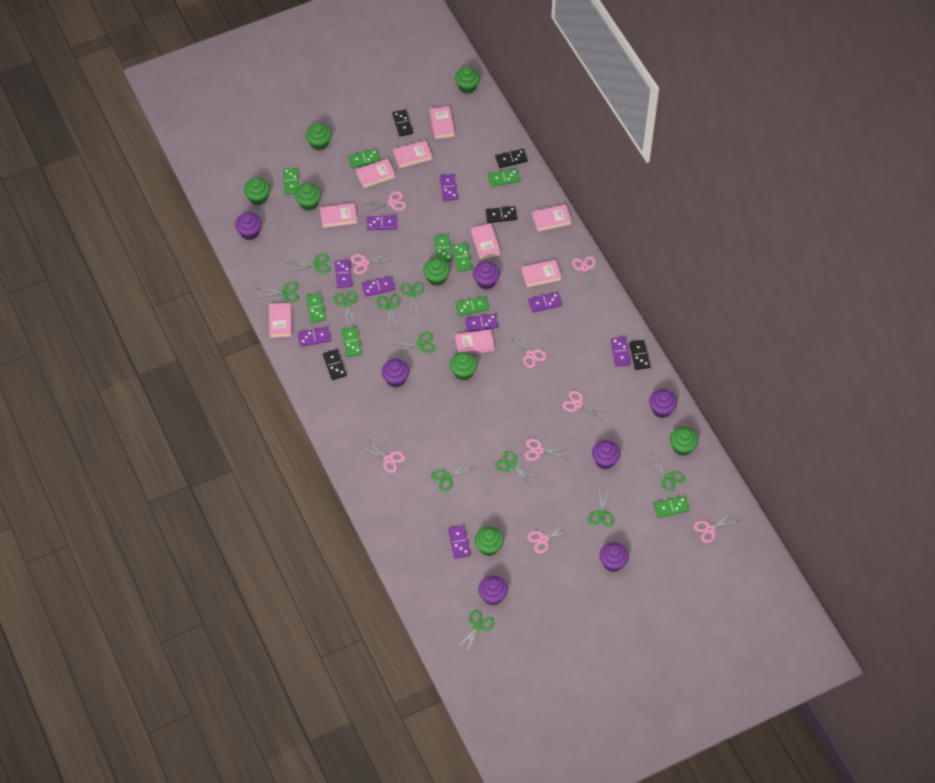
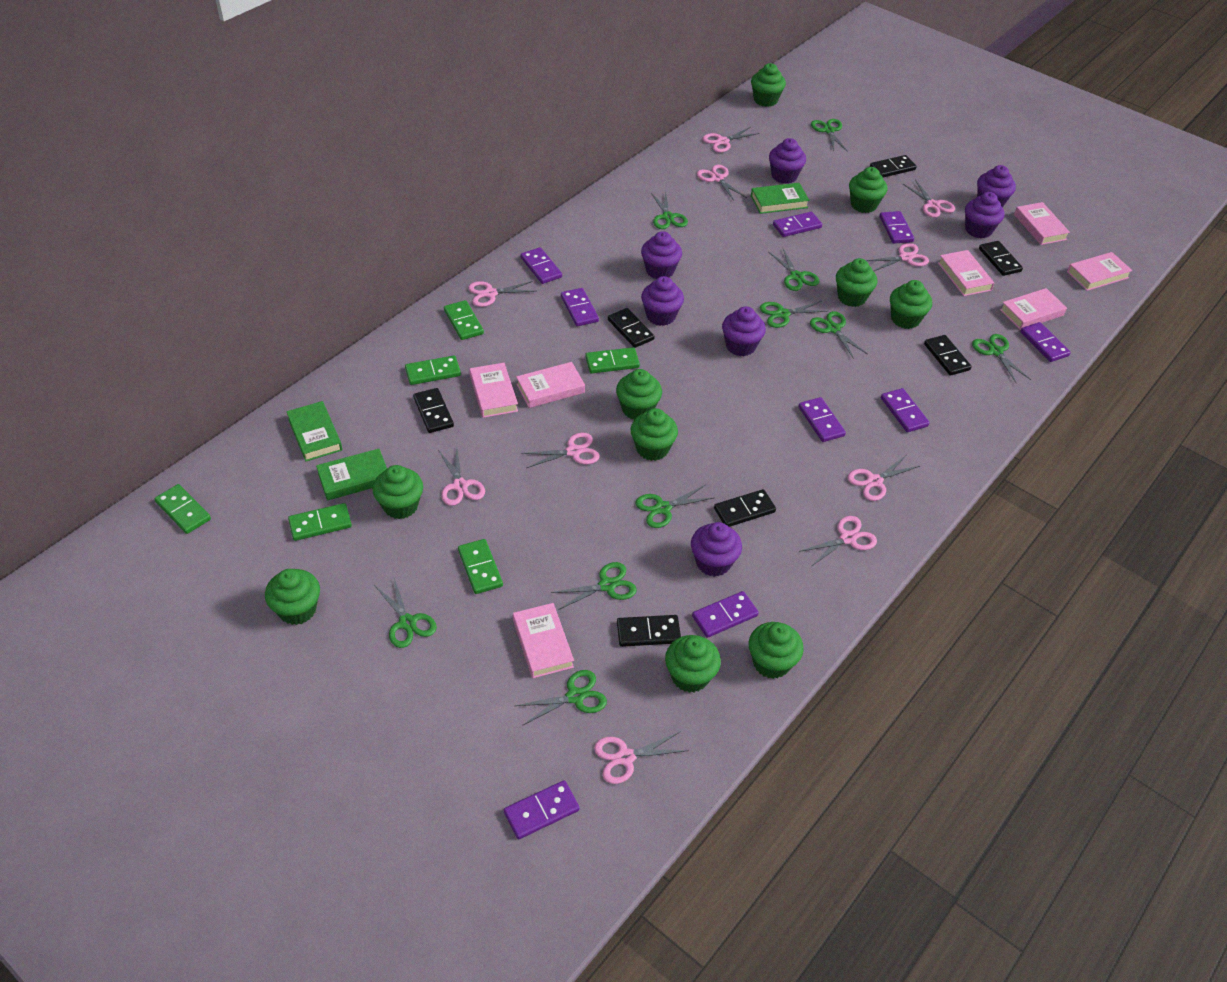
black domino: 5 -> 7
green book: 0 -> 3
green cupcake: 8 -> 10
green domino: 9 -> 6
green scissors: 11 -> 10
pink book: 9 -> 7
pink scissors: 9 -> 10

